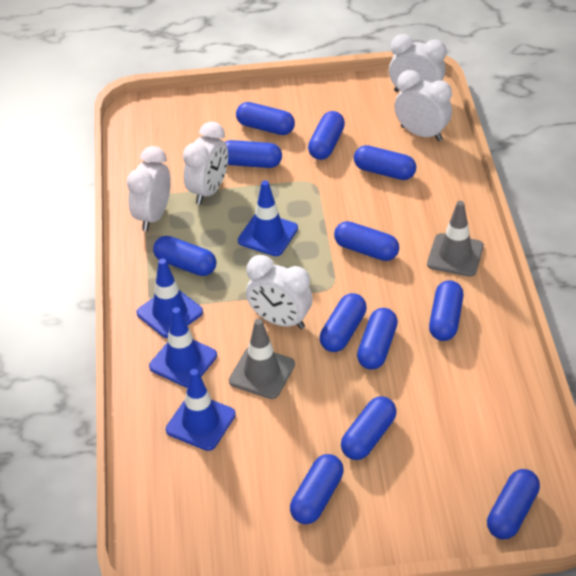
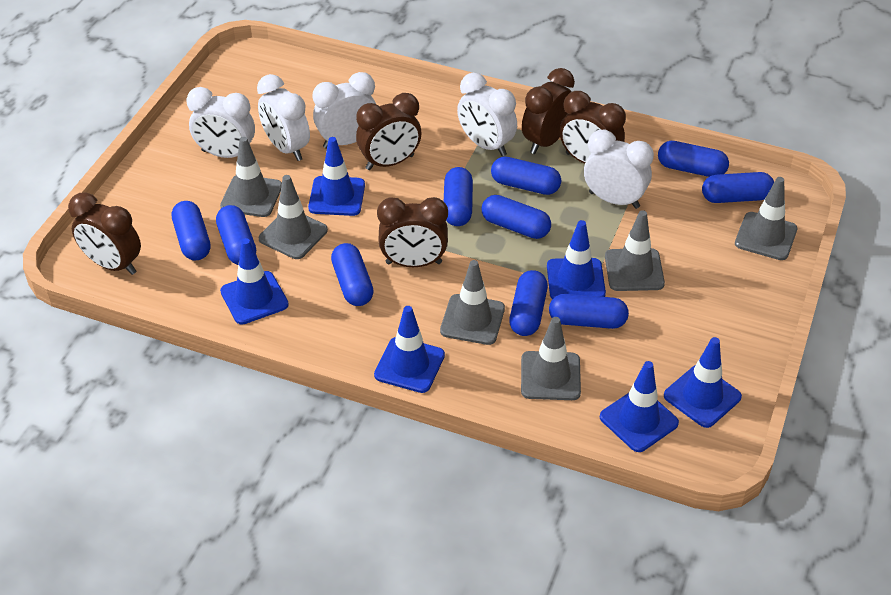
blue capsule: 12 -> 10
blue traffic cone: 4 -> 6
brown clock: 0 -> 5
grey traffic cone: 2 -> 6

